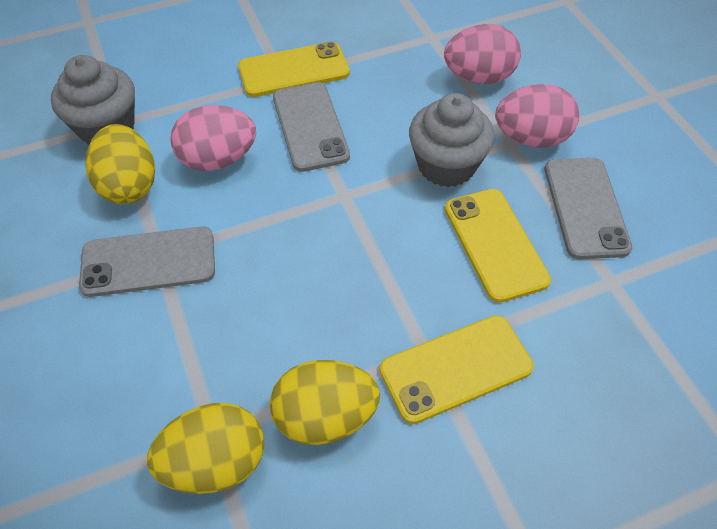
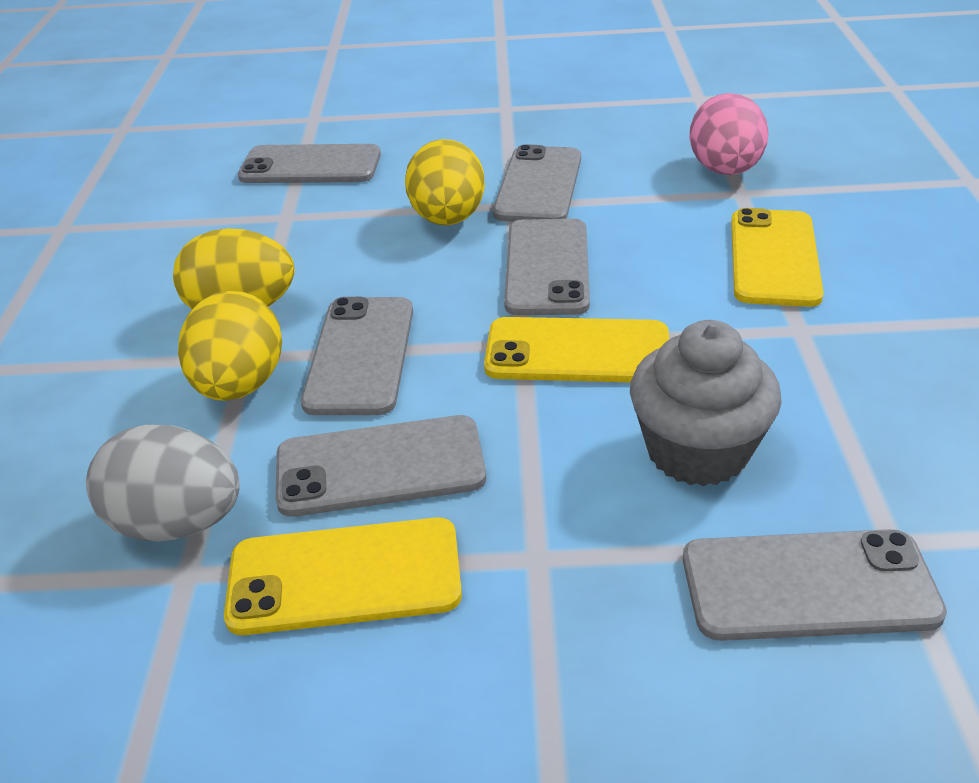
grey cupcake: 2 -> 1
grey egg: 0 -> 1
grey phone: 3 -> 6
pink egg: 3 -> 1

